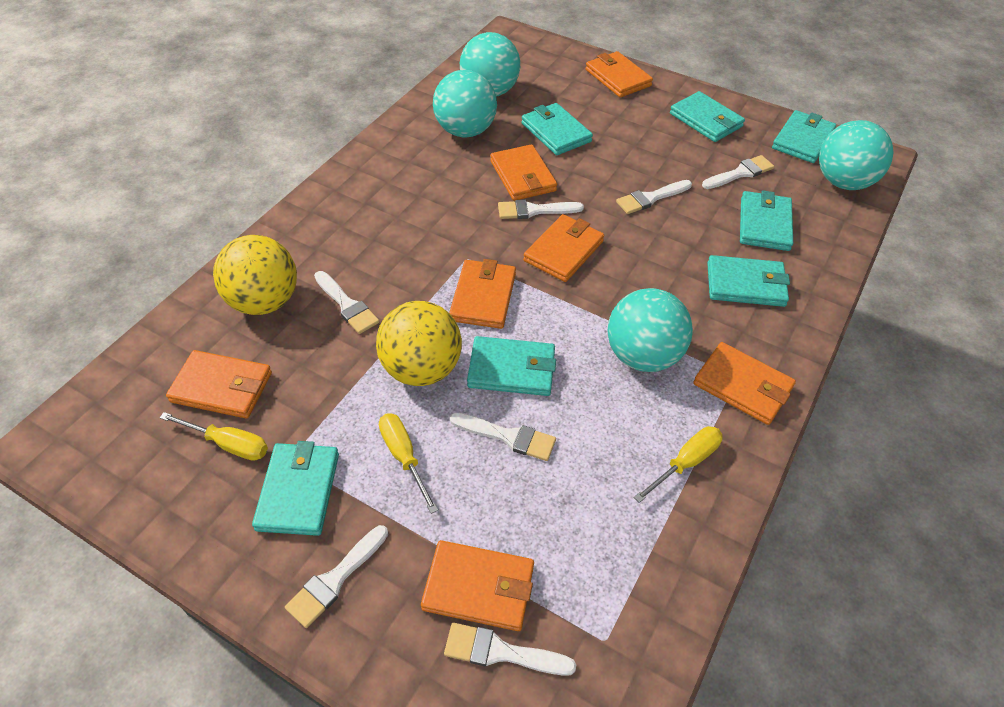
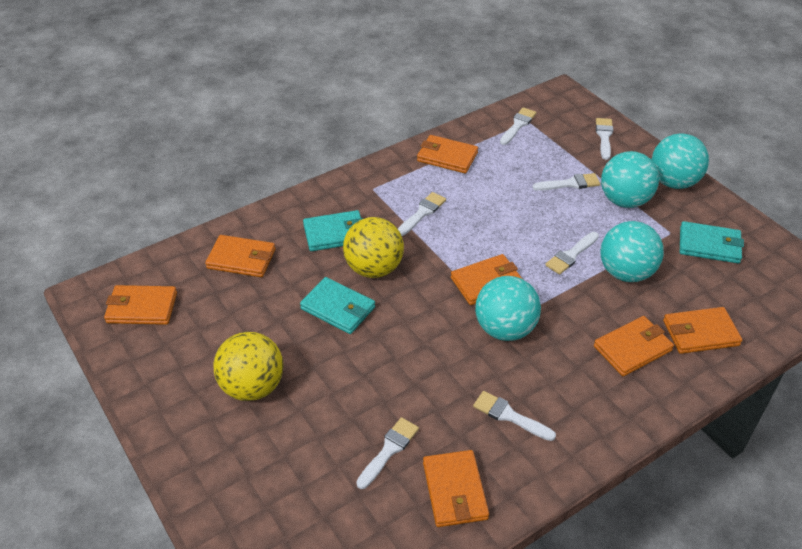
turquoise wallet: 7 -> 3
yellow screwdriver: 3 -> 0

